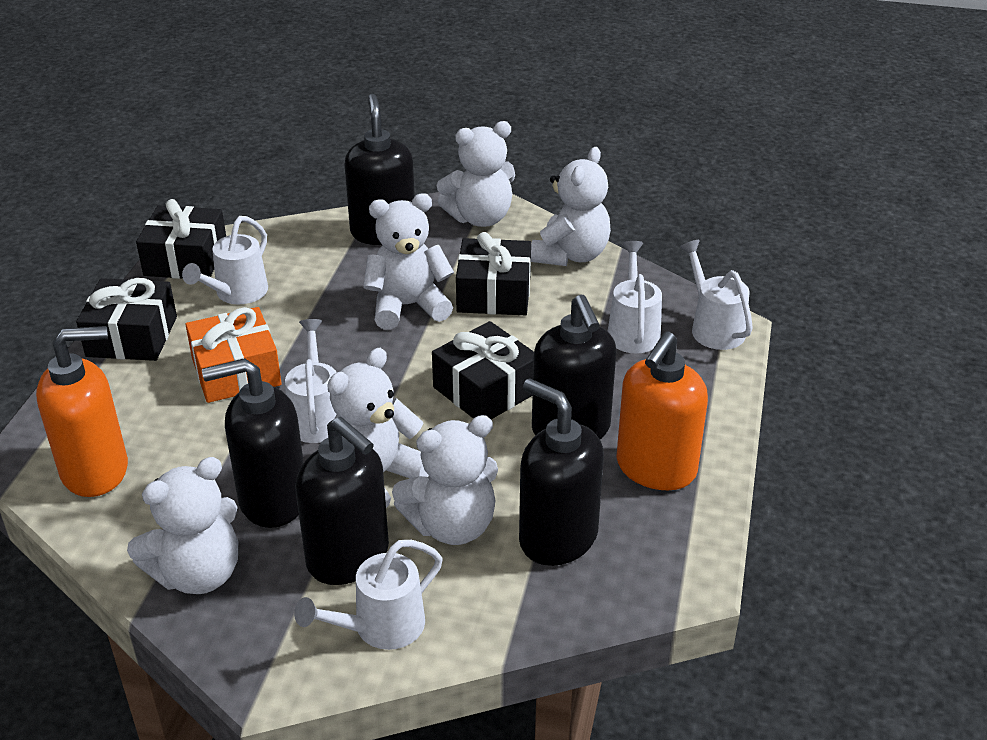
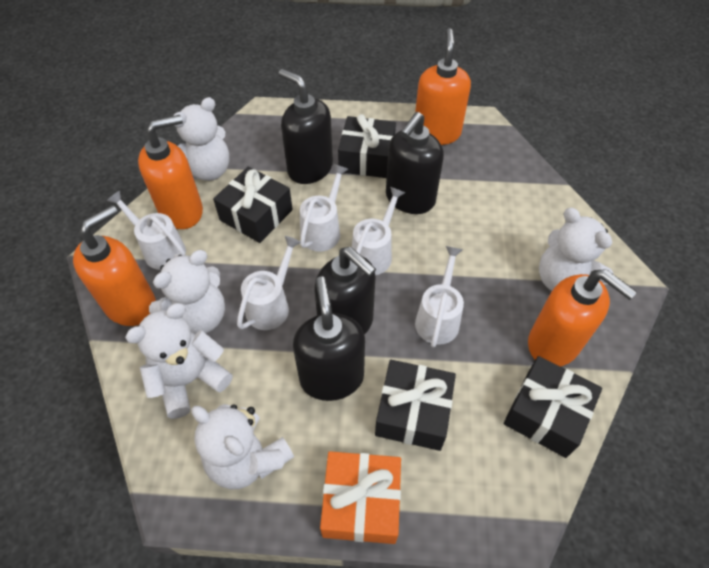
black soap dispenser: 5 -> 4
orange soap dispenser: 2 -> 4
white teddy bear: 6 -> 5

